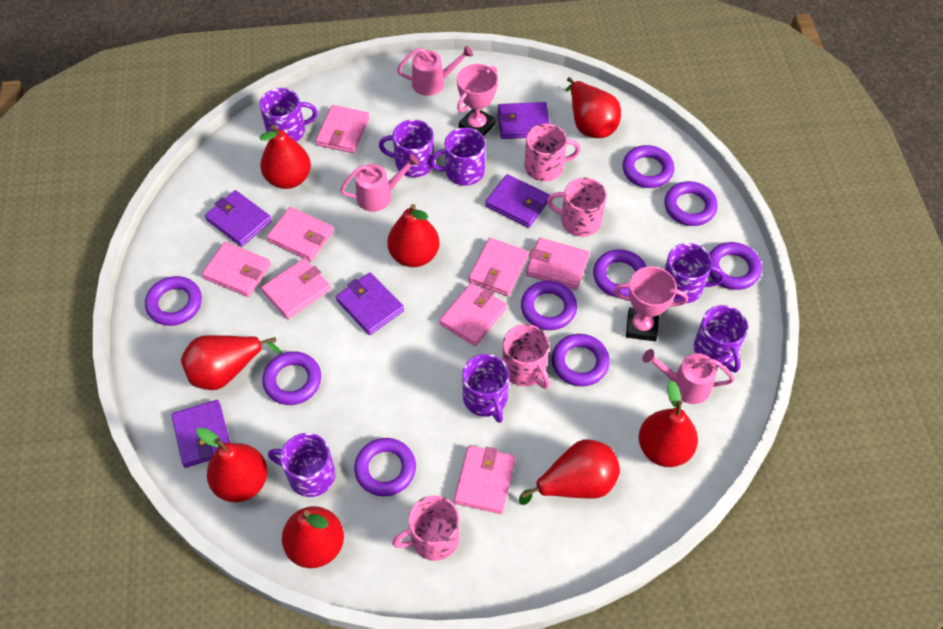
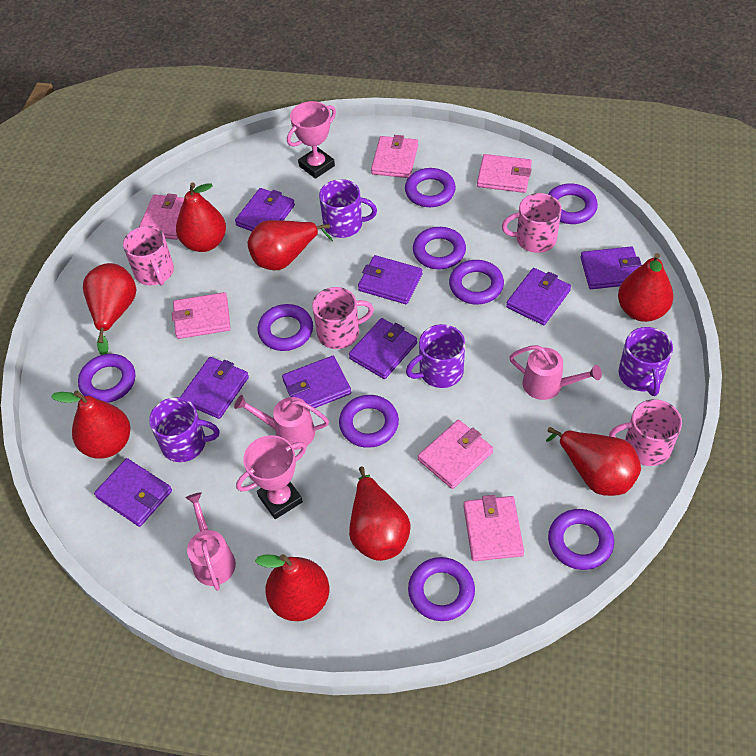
pink wallet: 8 -> 6
purple mug: 7 -> 4
purple wallet: 5 -> 8

